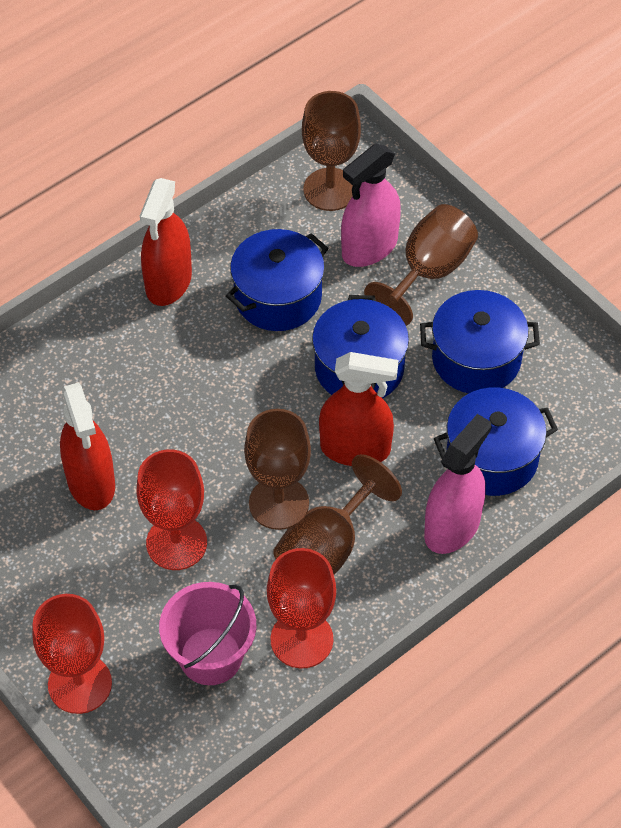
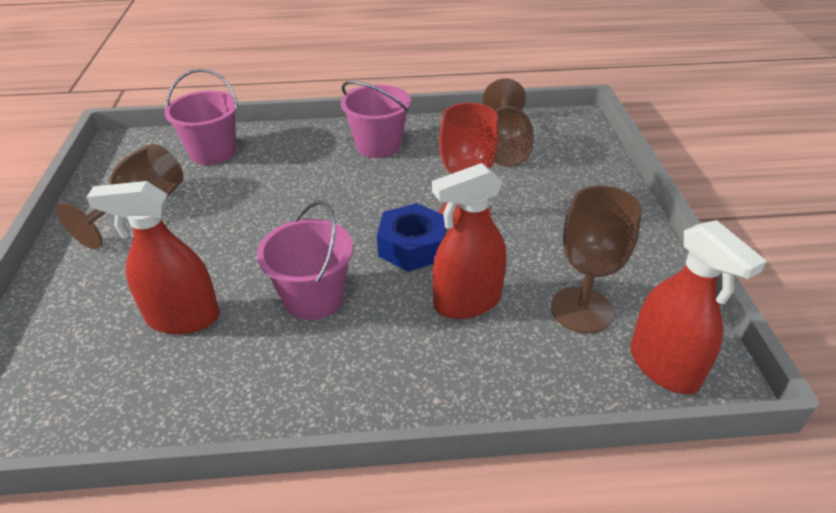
blue nut: 0 -> 1
blue pot: 4 -> 0
brown goblet: 4 -> 3
pink bucket: 1 -> 3
pink spray bottle: 2 -> 0
red goblet: 3 -> 1

